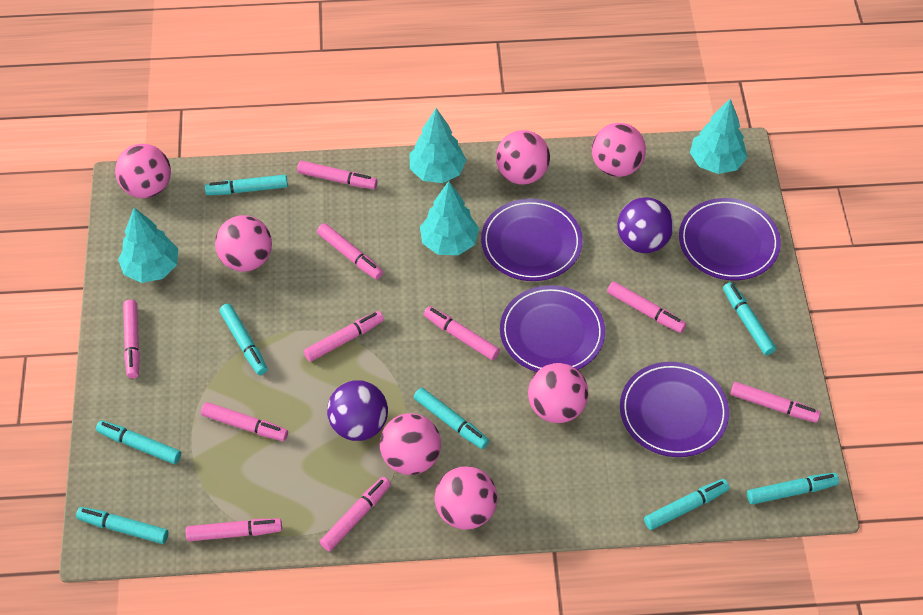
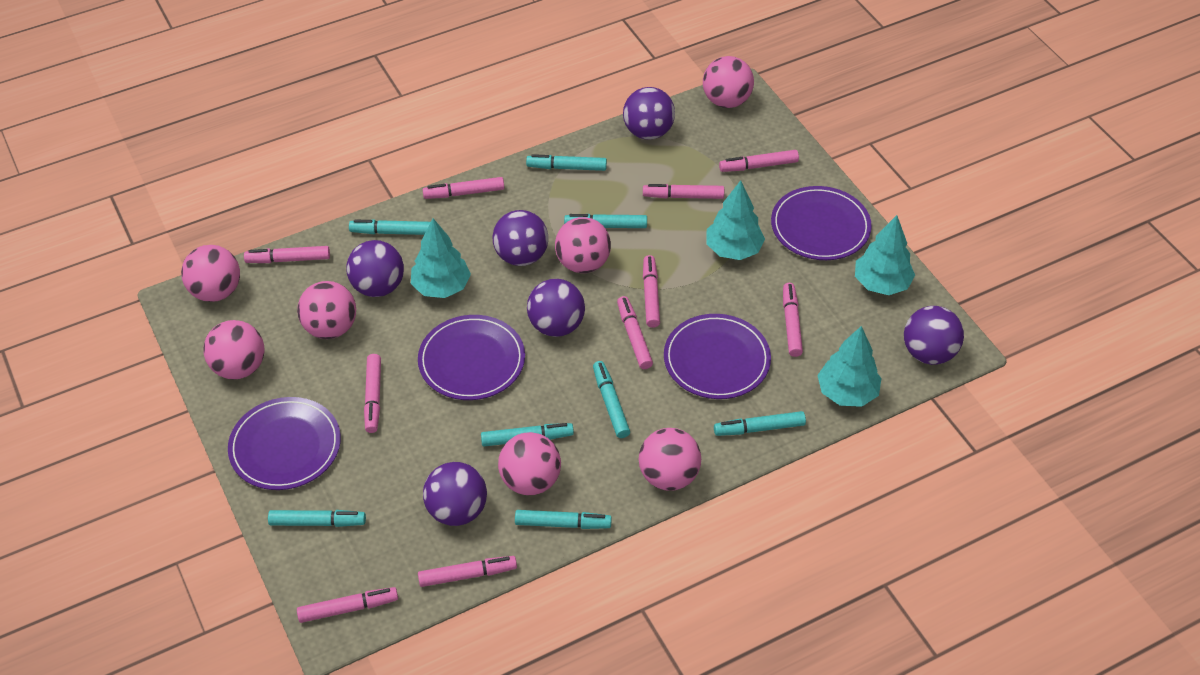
purple ball: 2 -> 6

